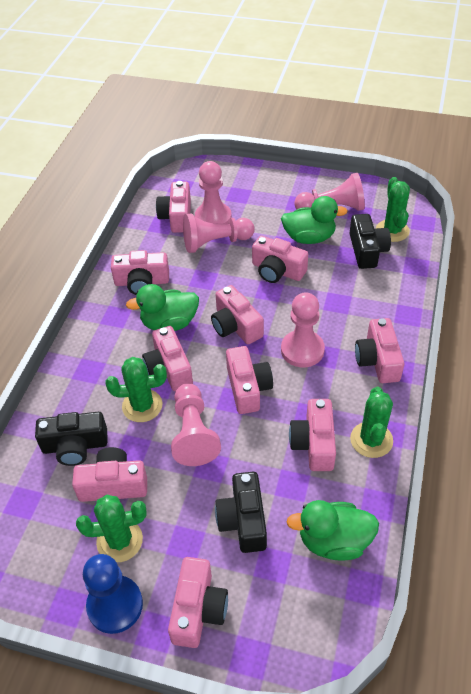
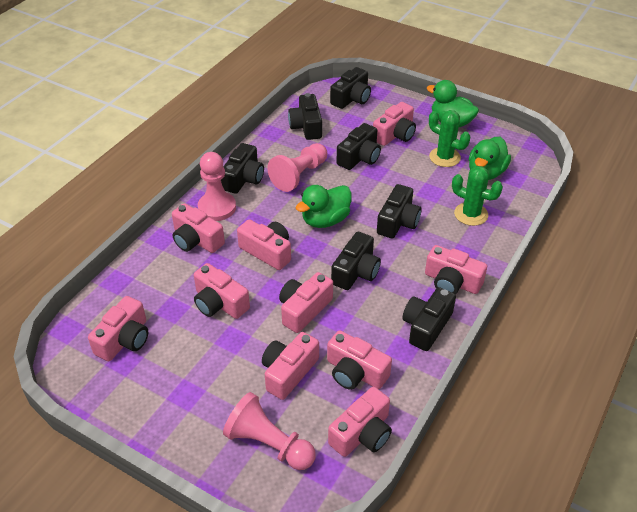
black camera: 3 -> 7
blue pawn: 1 -> 0
green cactus: 4 -> 2
pink pawn: 5 -> 3

